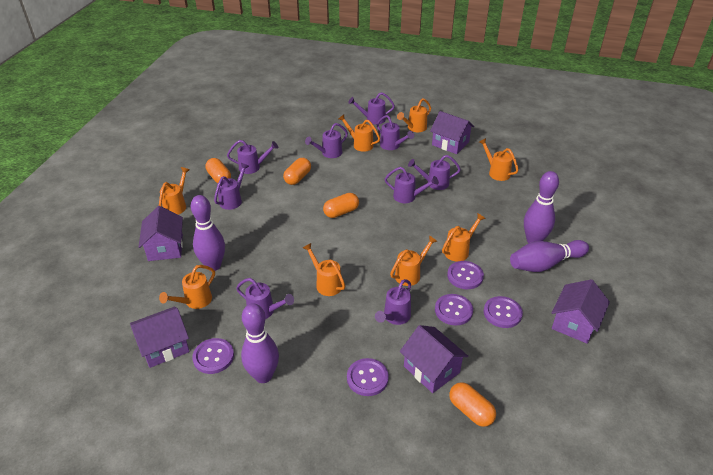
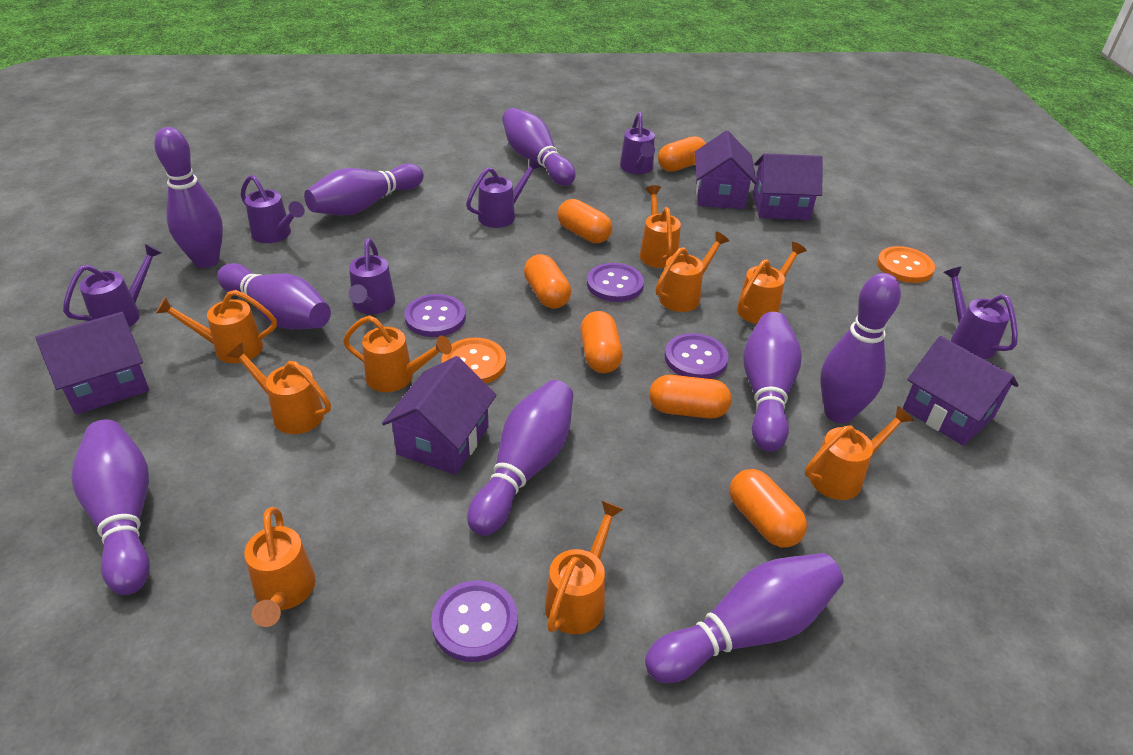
orange button: 0 -> 2
orange capsule: 4 -> 6
orange watering can: 8 -> 9
purple bowling pin: 4 -> 9
purple button: 5 -> 4
purple watering can: 9 -> 6

